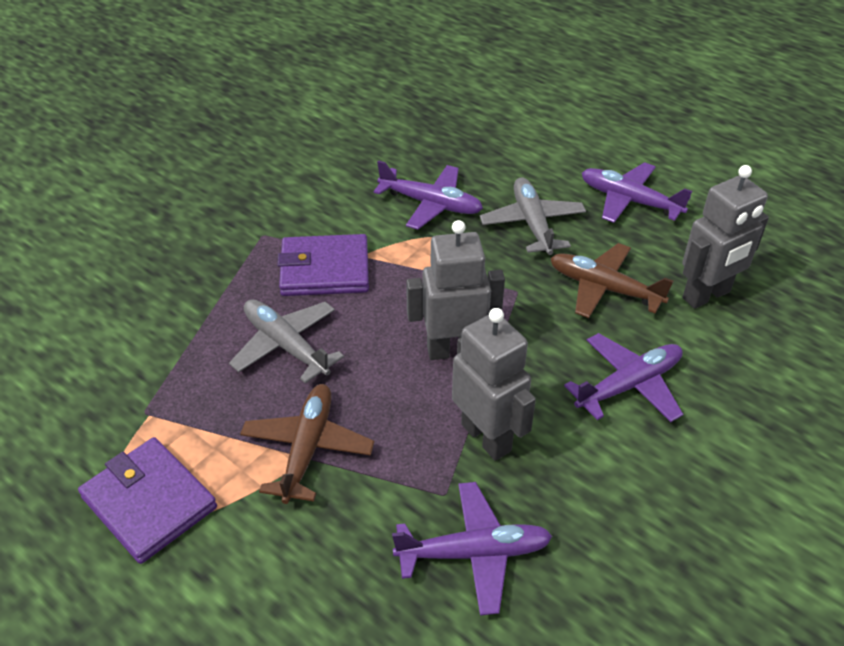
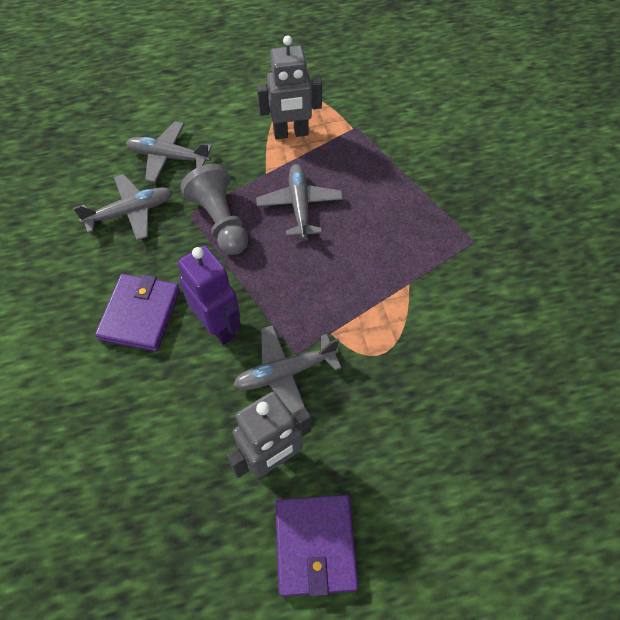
brown plane: 2 -> 0
grey pawn: 0 -> 1
grey plane: 2 -> 4
grey robot: 3 -> 2
purple plane: 4 -> 0
purple robot: 0 -> 1

